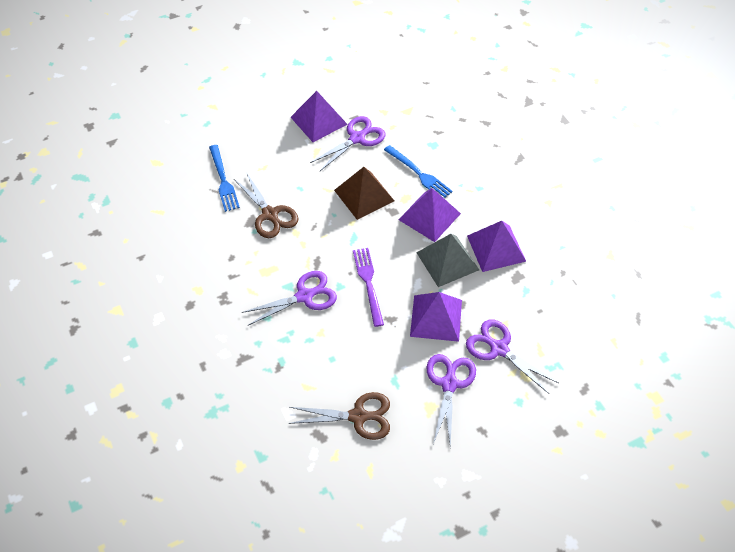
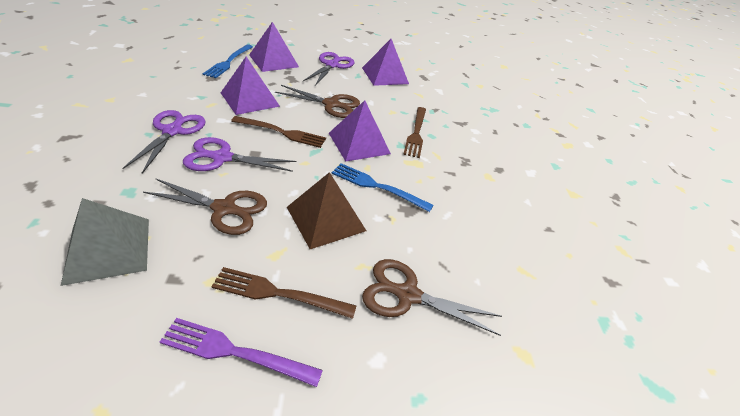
brown fork: 0 -> 3
brown scissors: 2 -> 3
purple scissors: 4 -> 3

